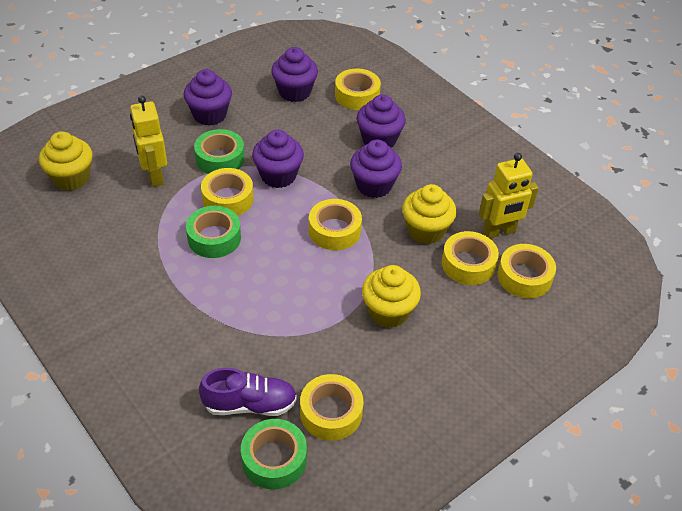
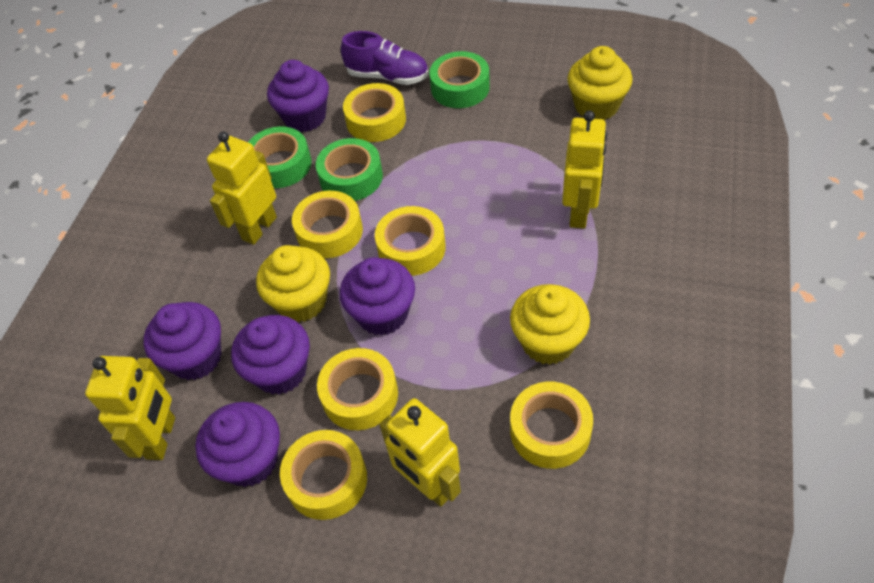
yellow robot: 2 -> 4

